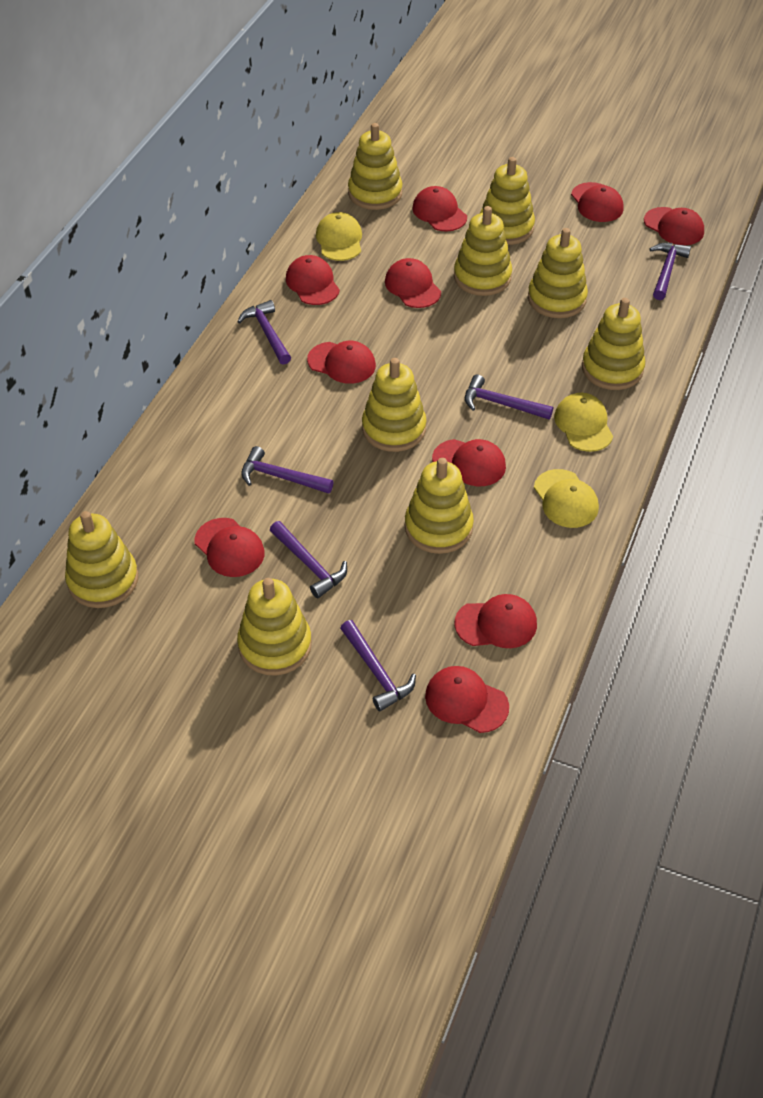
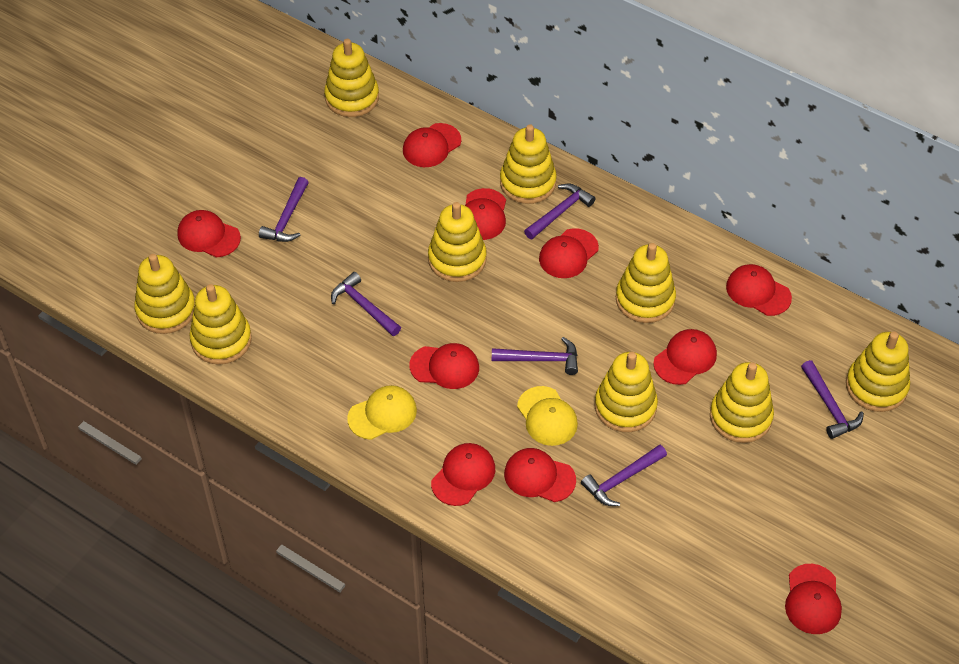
yellow cap: 3 -> 2

